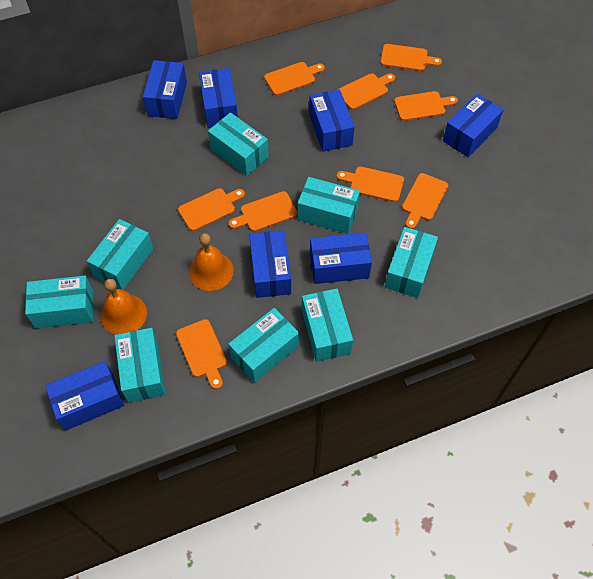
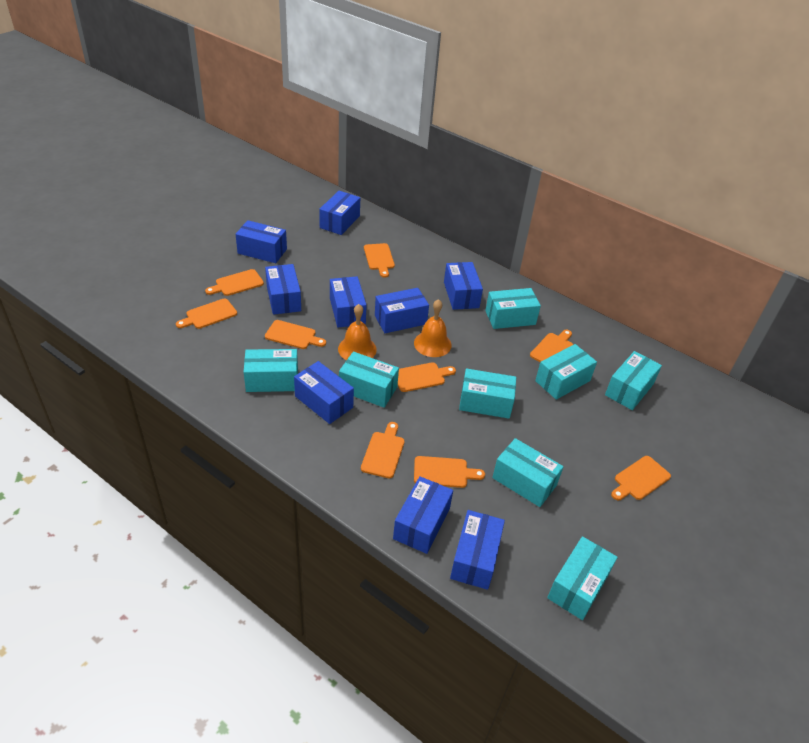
blue box: 7 -> 9

